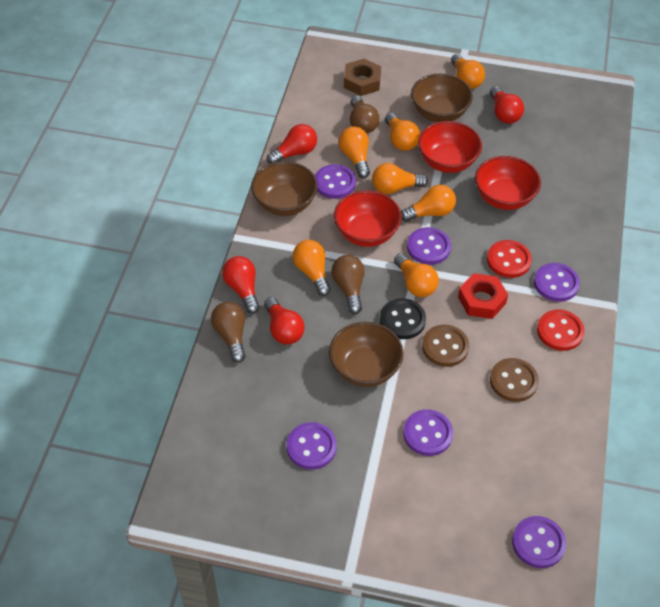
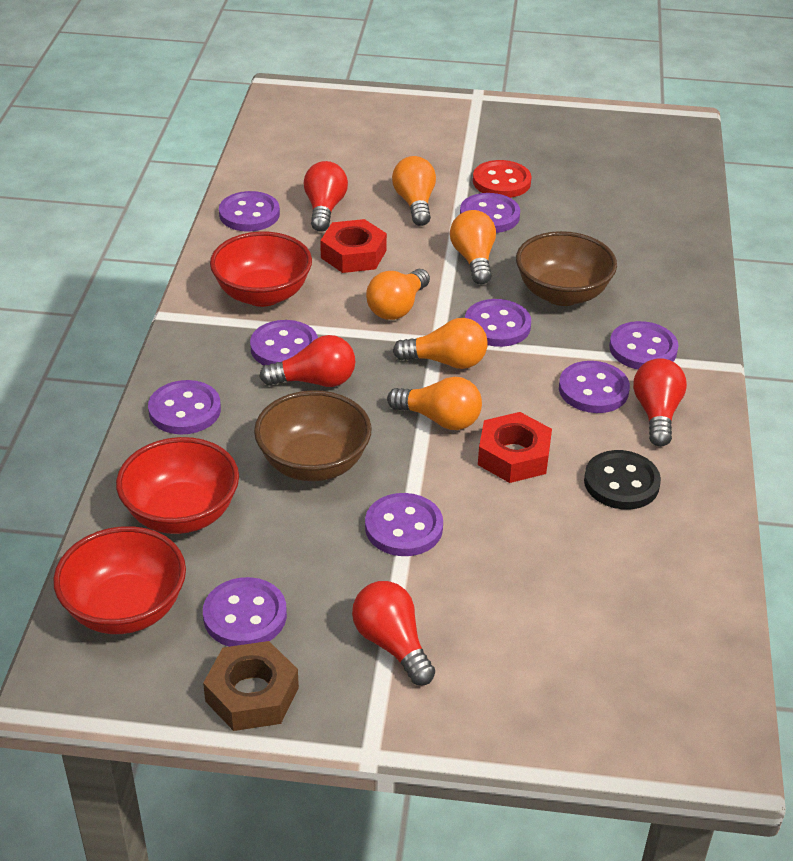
brown bowl: 3 -> 2
brown button: 2 -> 0
brown light bulb: 3 -> 0
orange light bulb: 7 -> 5
purple button: 6 -> 9
red button: 2 -> 1
red nut: 1 -> 2

